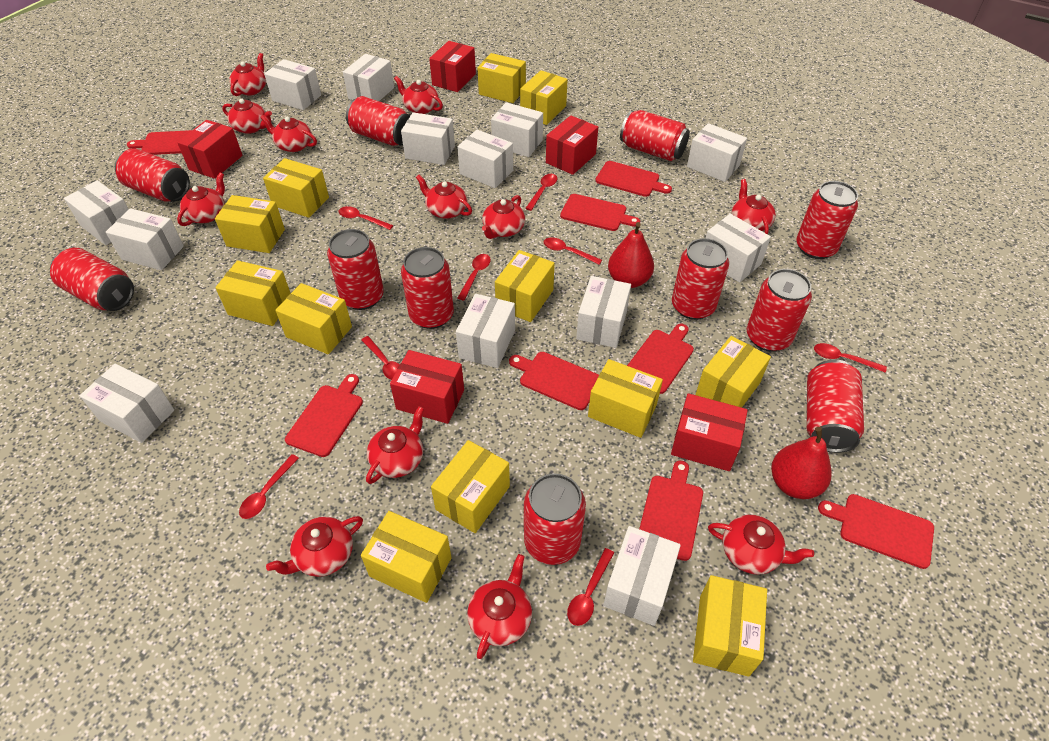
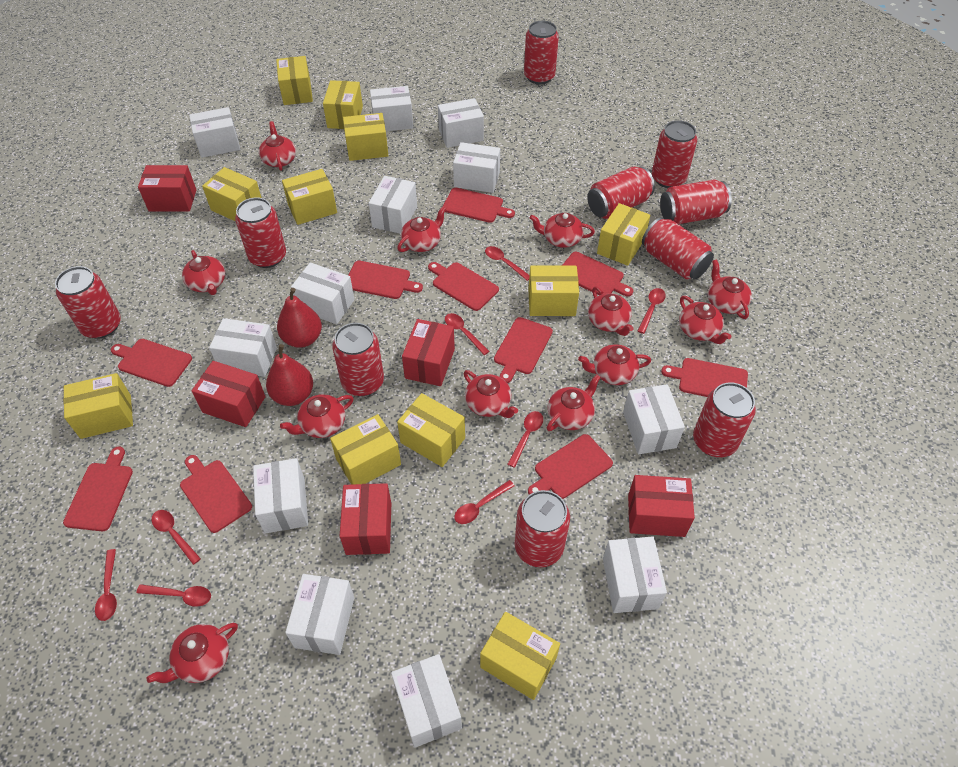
red can: 11 -> 10
red cutting board: 8 -> 10
white box: 13 -> 12
yellow box: 12 -> 11

